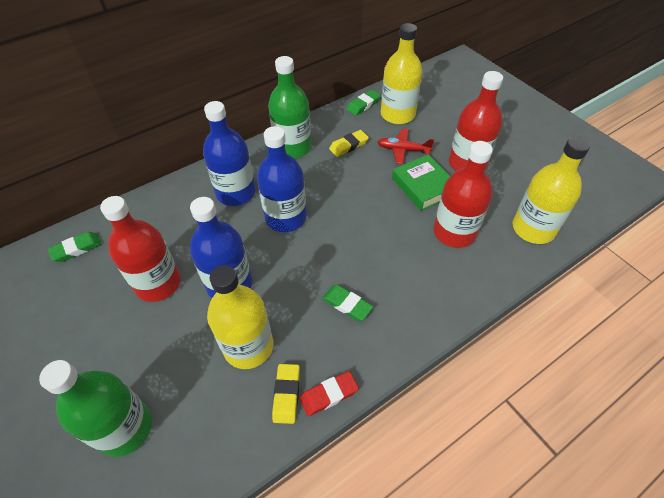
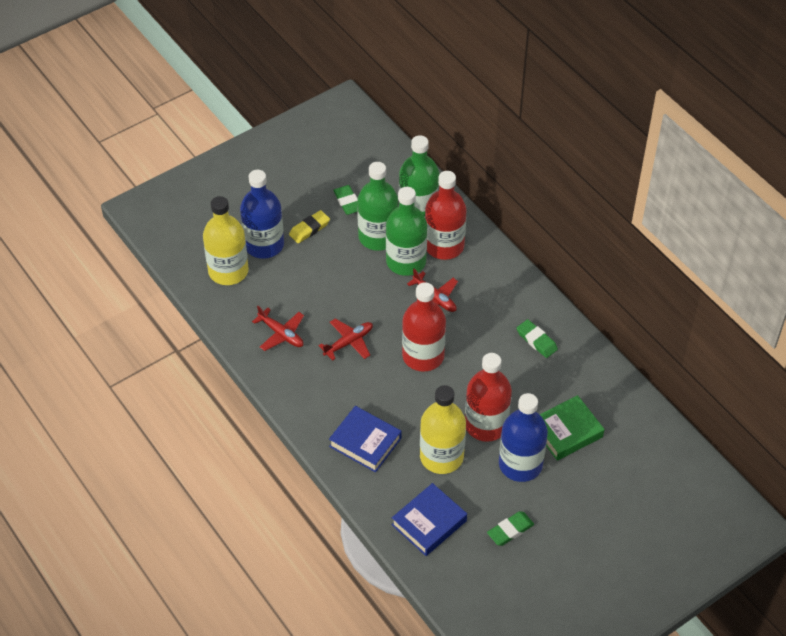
blue book: 0 -> 2
blue bottle: 3 -> 2
green bottle: 2 -> 3
red eraser: 1 -> 0
red plane: 1 -> 3
yellow bottle: 3 -> 2
yellow eraser: 2 -> 1

